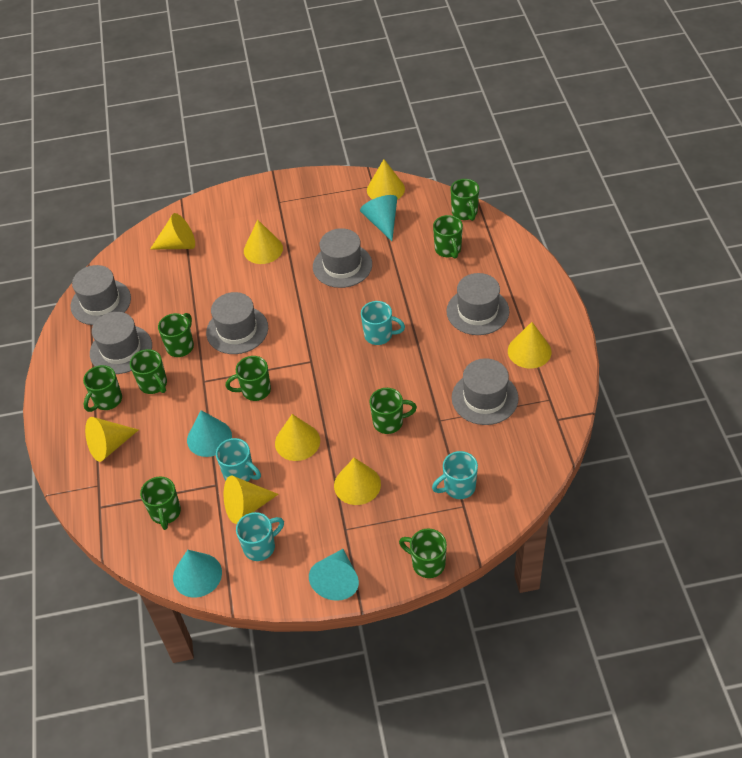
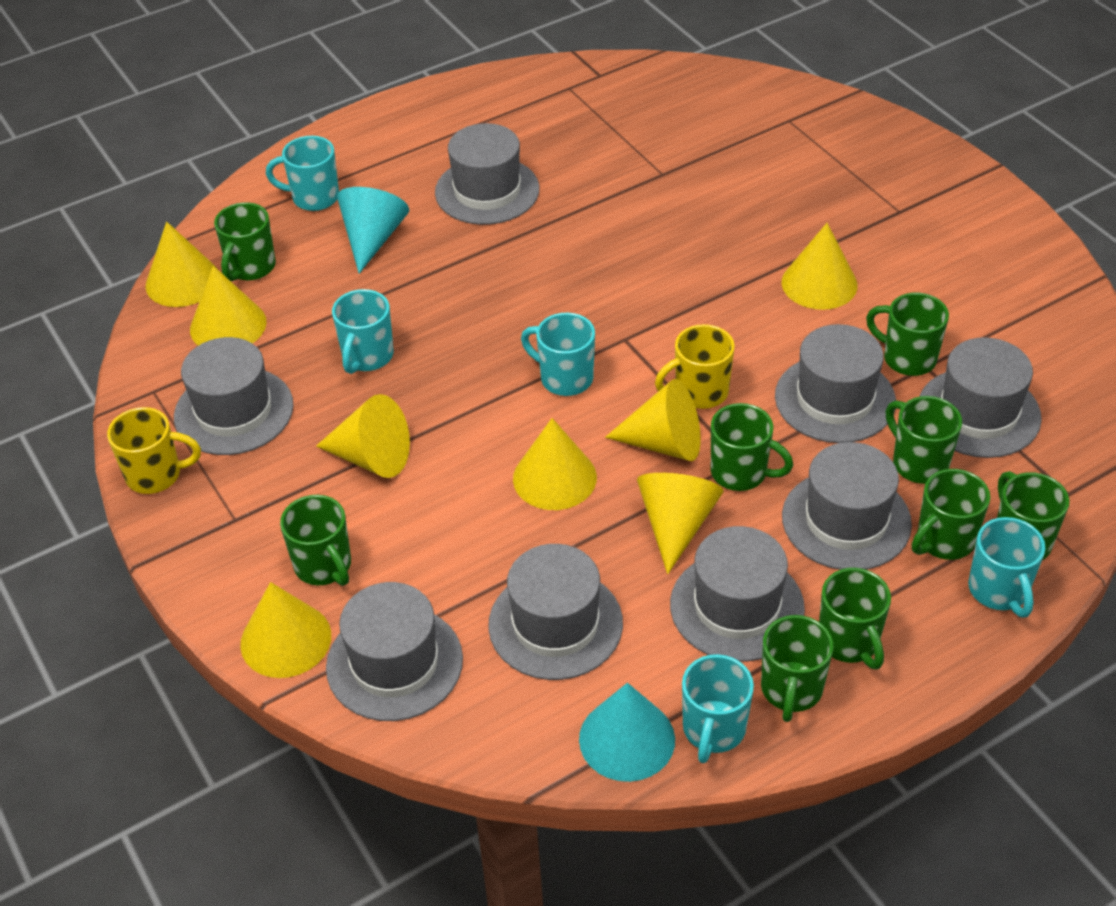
grey hat: 6 -> 8
turquoise cone: 4 -> 2
turquoise mug: 4 -> 5
yellow mug: 0 -> 2

